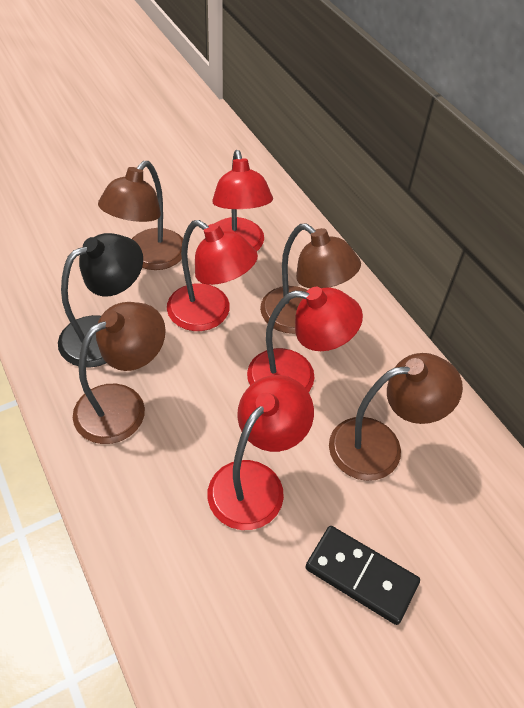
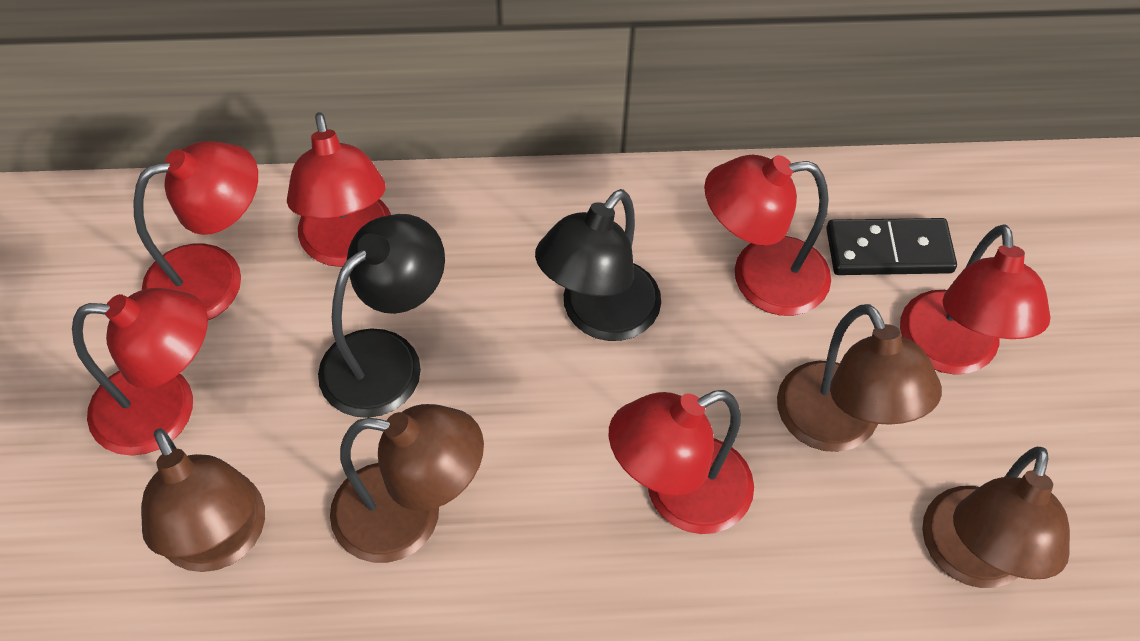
black lamp: 1 -> 2
red lamp: 4 -> 6

